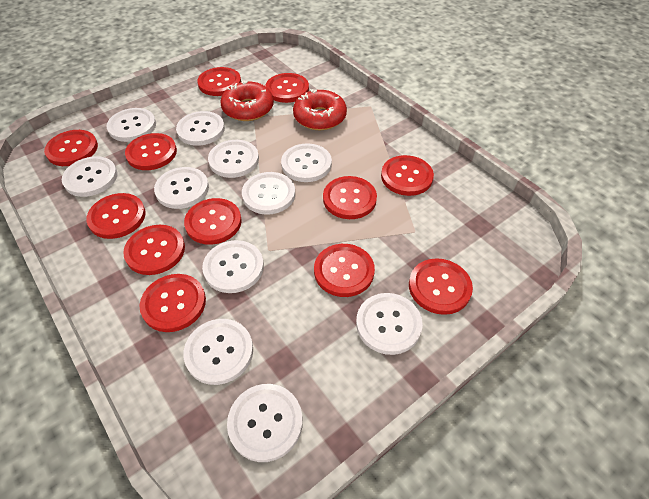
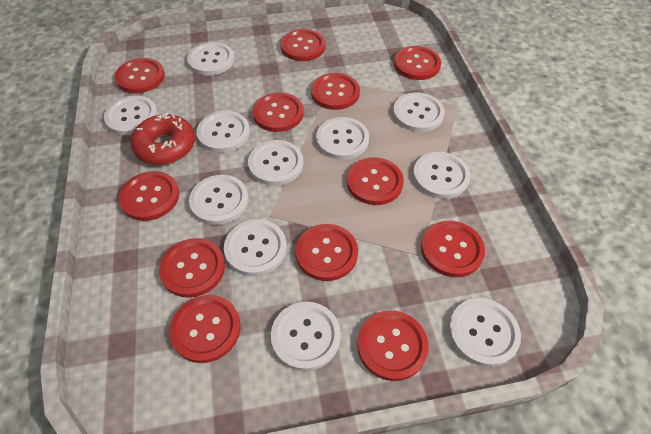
red donut: 2 -> 1

